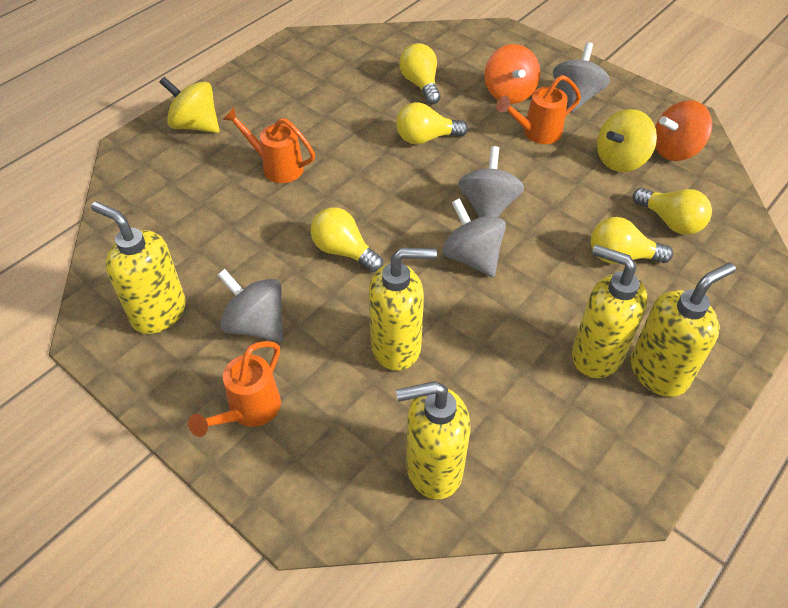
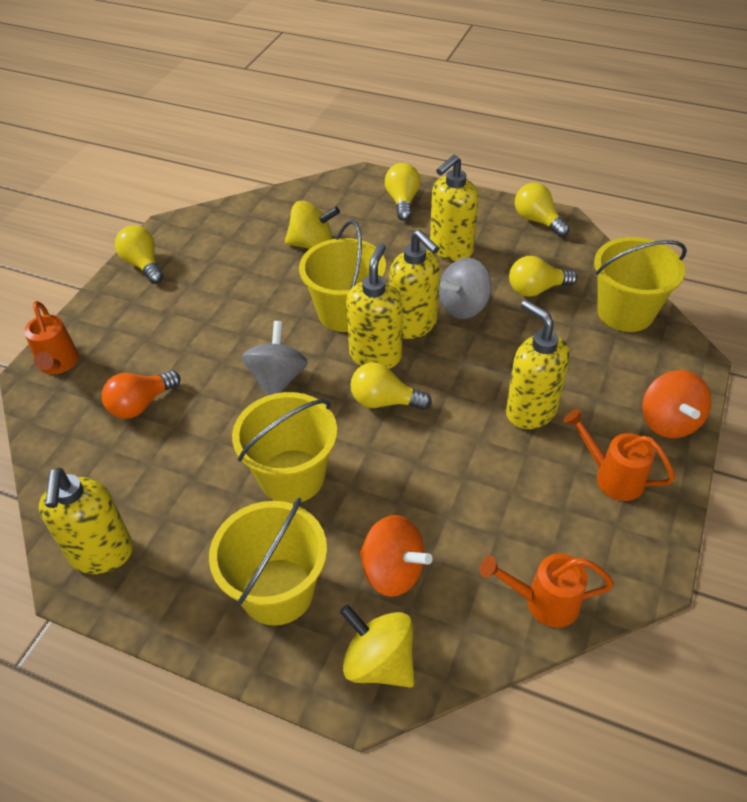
grey spinning top: 4 -> 2
orange light bulb: 0 -> 1
yellow bucket: 0 -> 4

